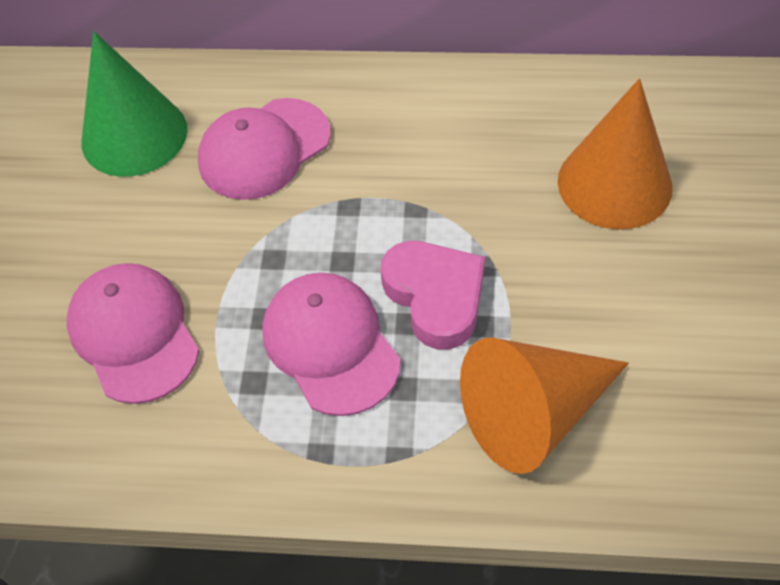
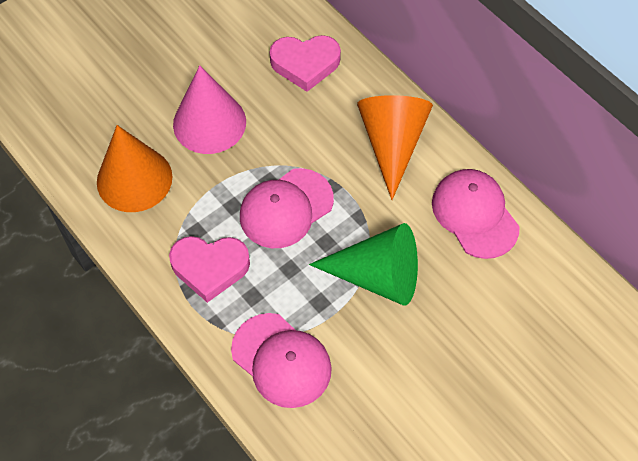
pink cone: 0 -> 1
pink heart: 1 -> 2

